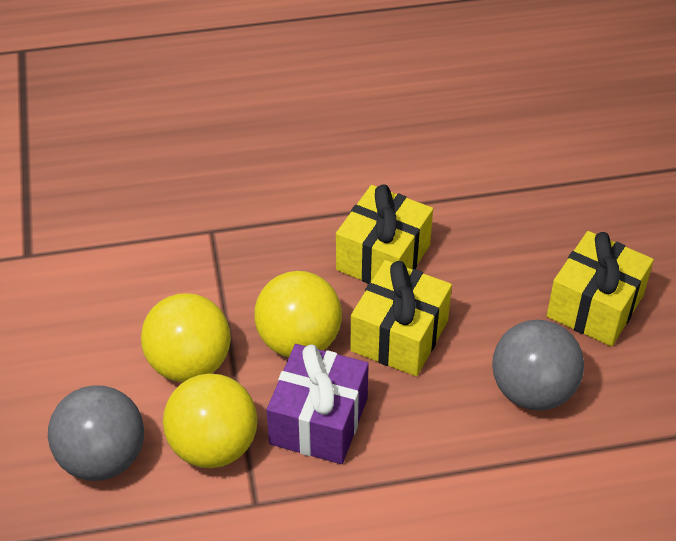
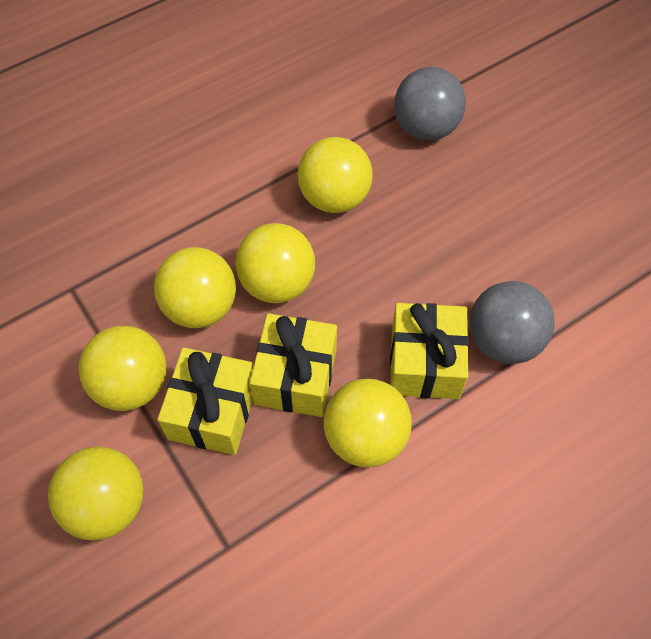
purple gift: 1 -> 0
yellow ball: 3 -> 6

